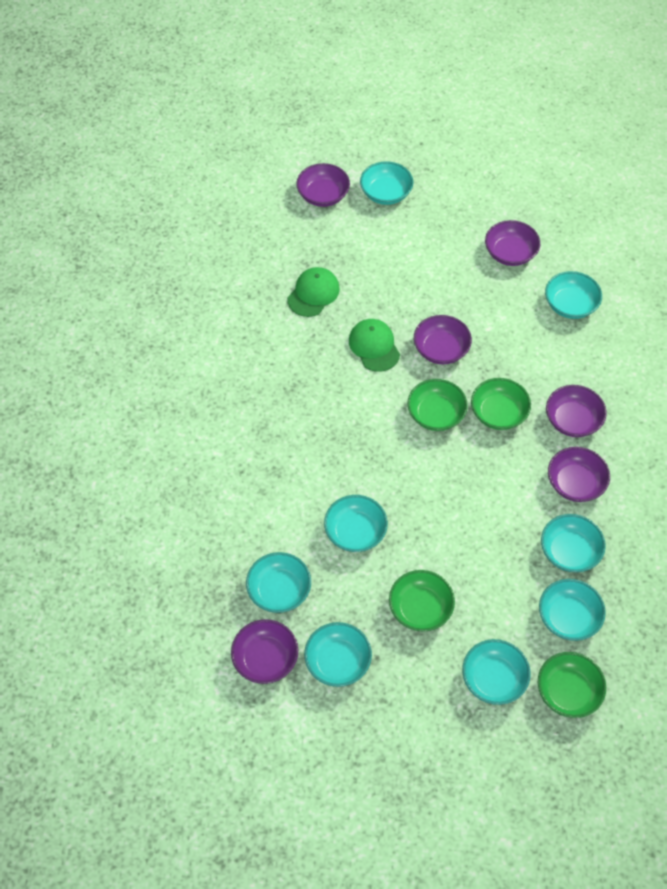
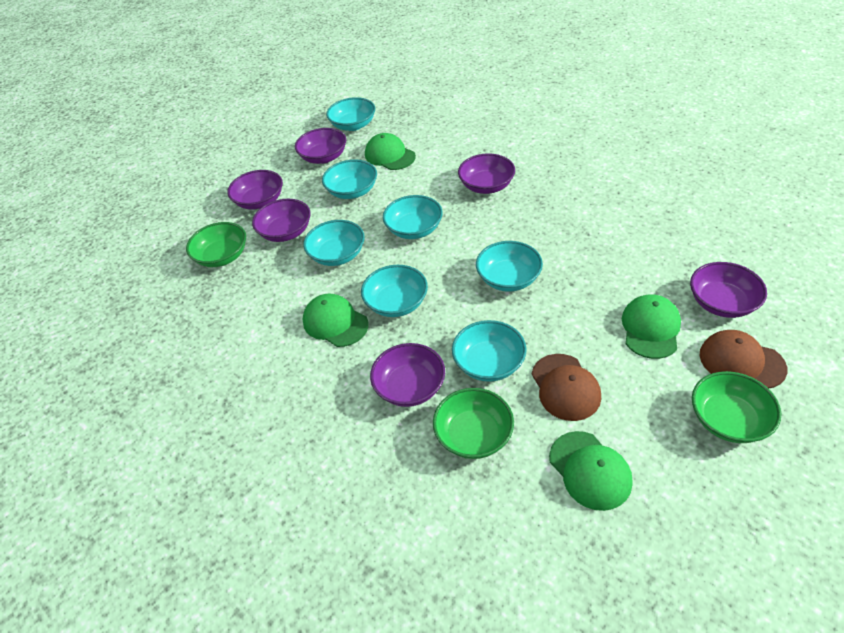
brown cap: 0 -> 2
green bowl: 4 -> 3
green cap: 2 -> 4
turquoise bowl: 8 -> 7

